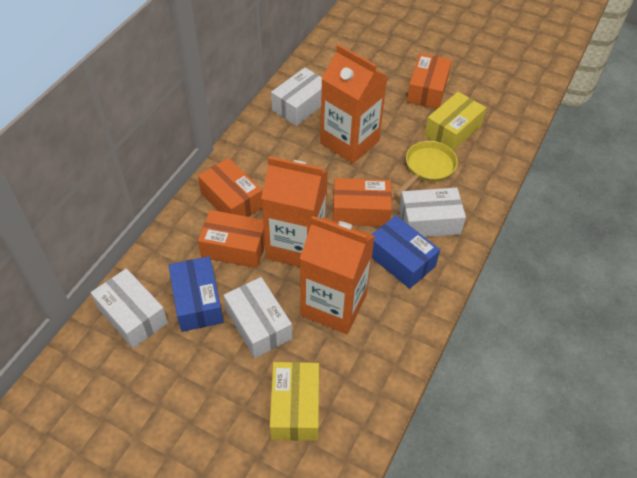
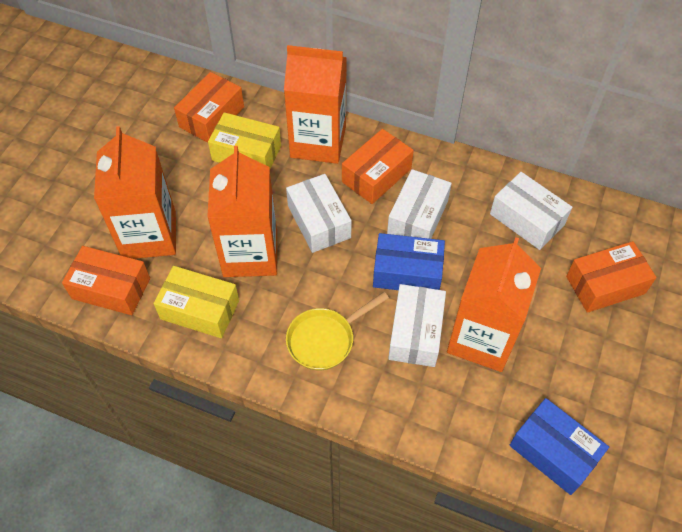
orange carton: 3 -> 4

